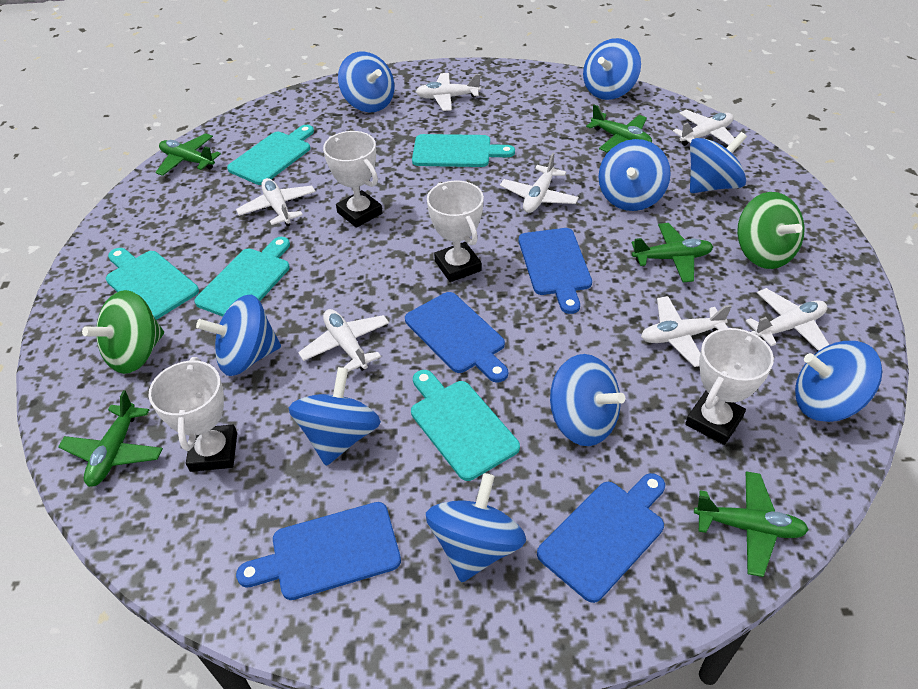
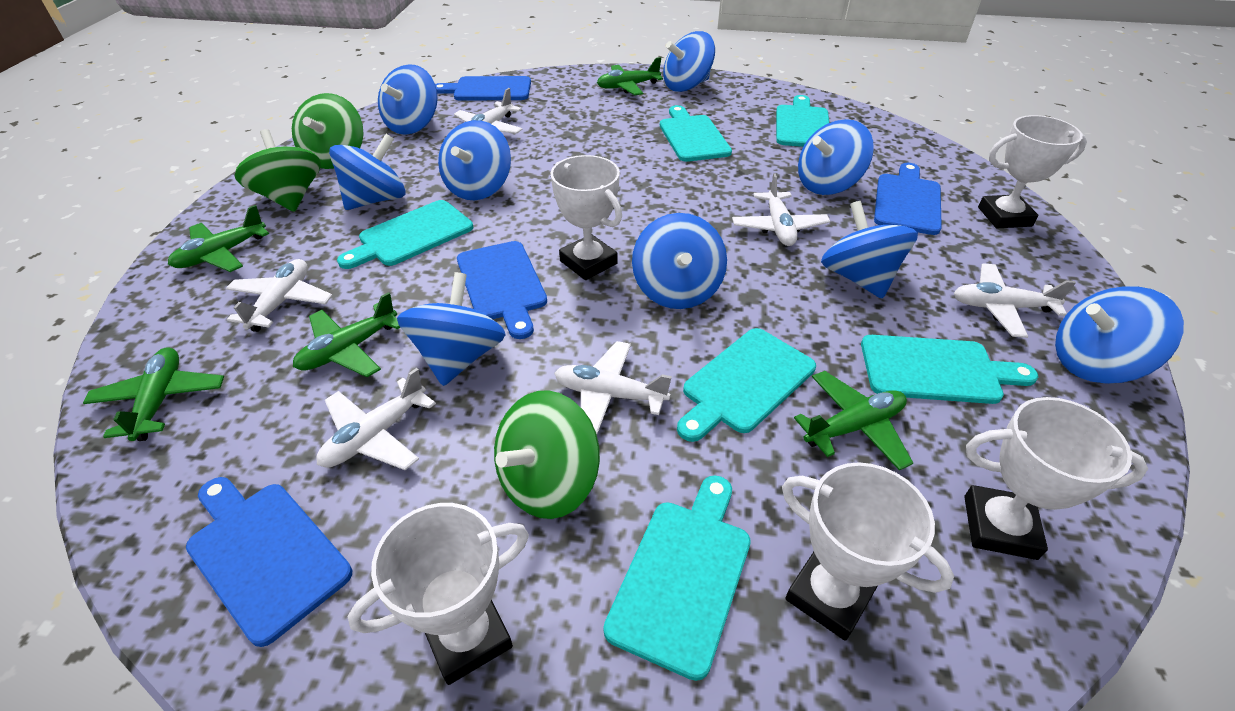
green spinning top: 2 -> 3
turquoise cutting board: 5 -> 6
white plane: 7 -> 6
white trophy: 4 -> 5

